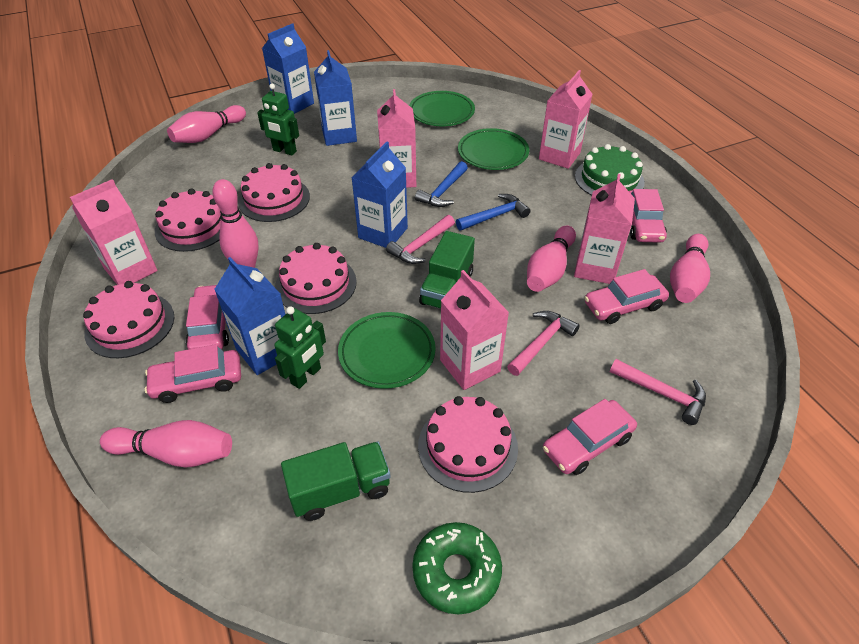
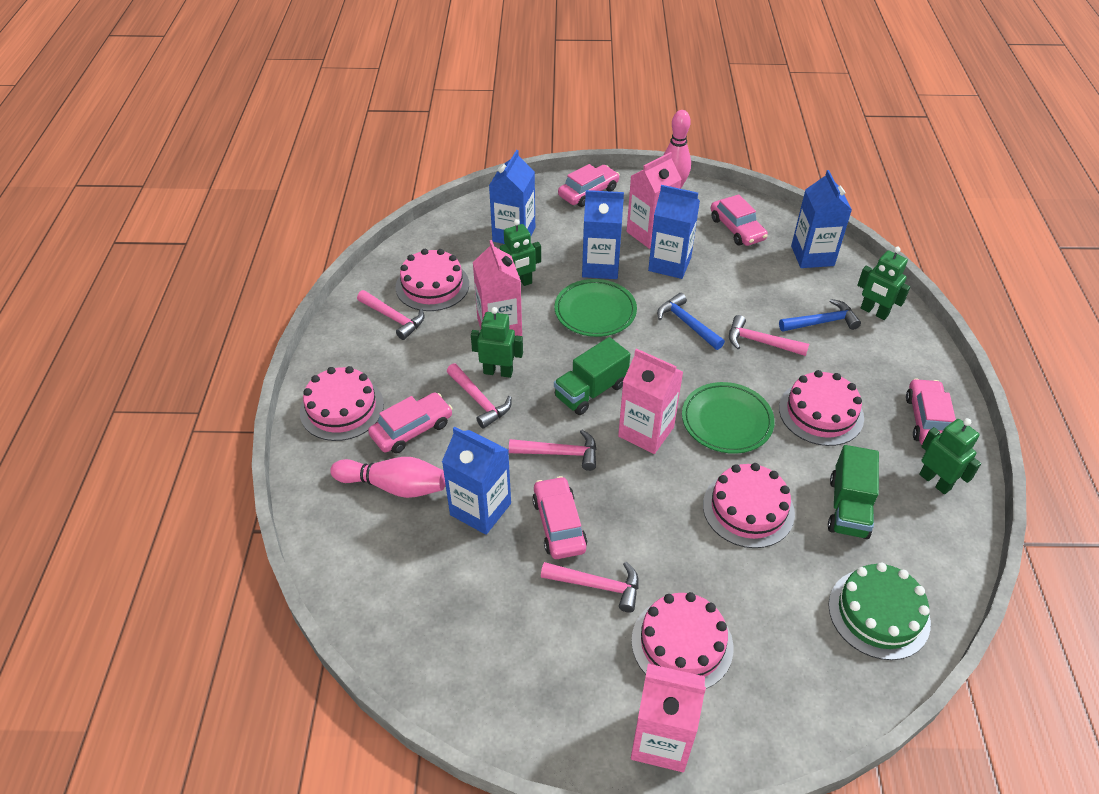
blue carton: 4 -> 5
green donut: 1 -> 0
green plate: 3 -> 2
green robot: 2 -> 4
pink bowling pin: 5 -> 2
pink carton: 5 -> 4
pink hammer: 3 -> 5

